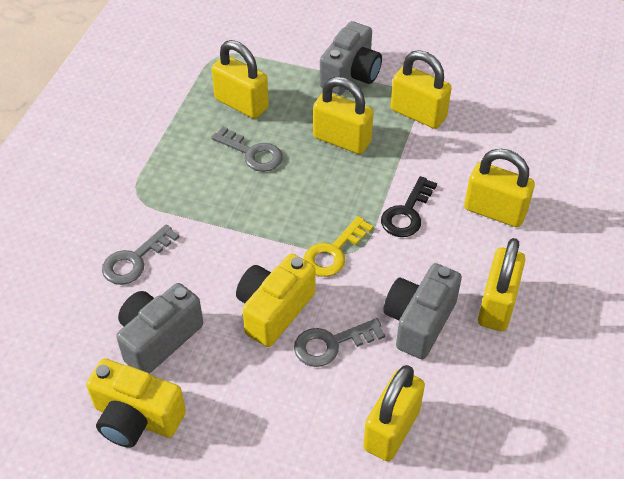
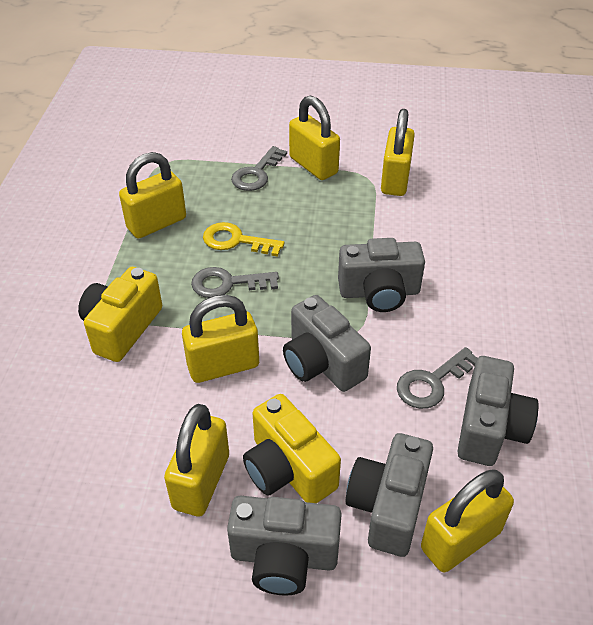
black key: 1 -> 0
grey camera: 3 -> 5

